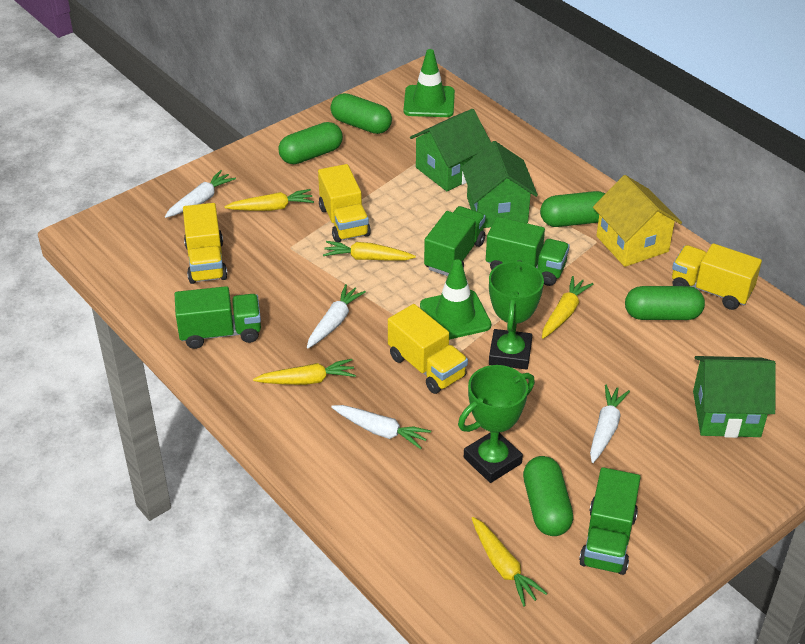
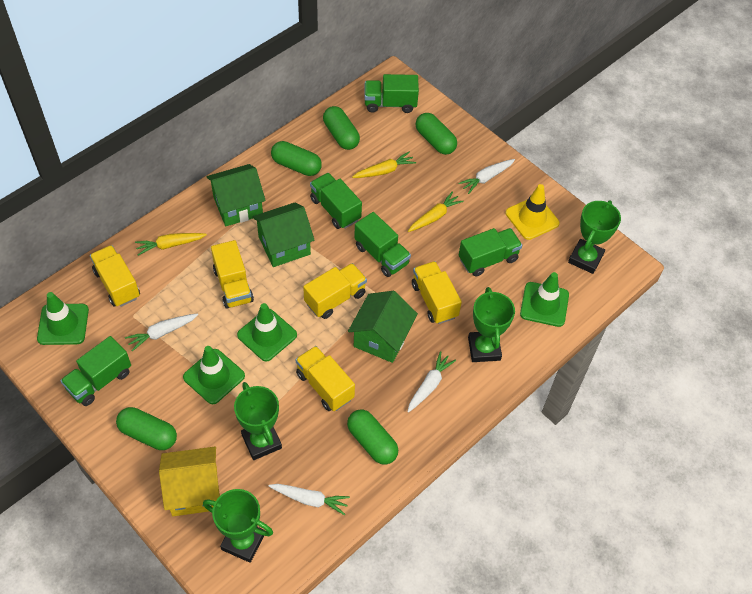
green traffic cone: 2 -> 4
green trophy: 2 -> 4
green truck: 4 -> 5
yellow carrot: 5 -> 3
yellow traffic cone: 0 -> 1
yellow truck: 4 -> 5

